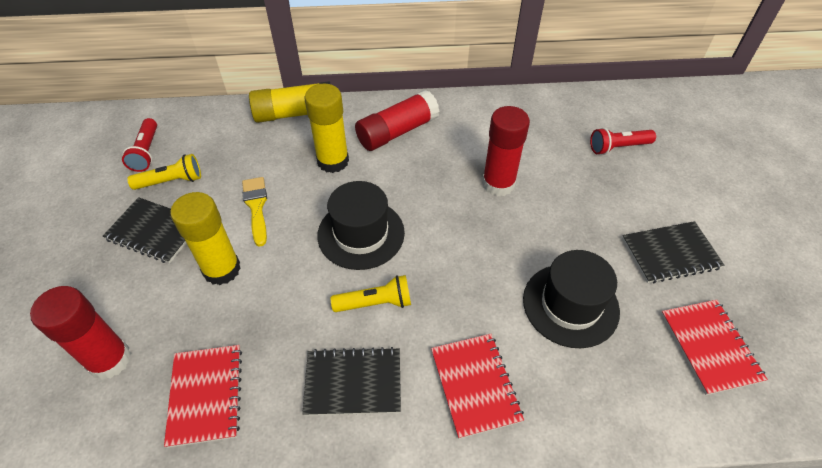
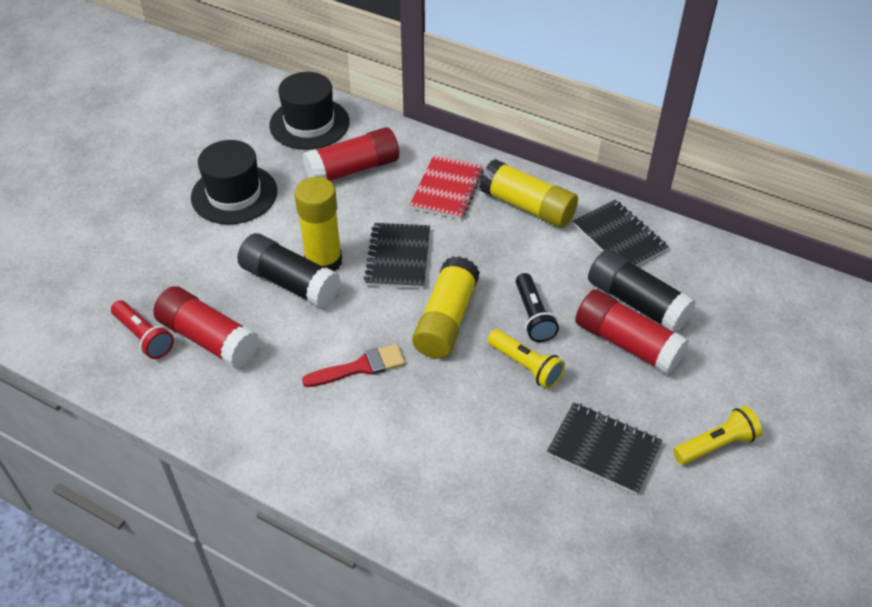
black flashlight: 0 -> 1
black glue stick: 0 -> 2
red brush: 0 -> 1
red flashlight: 2 -> 1
red notebook: 3 -> 1
yellow brush: 1 -> 0

